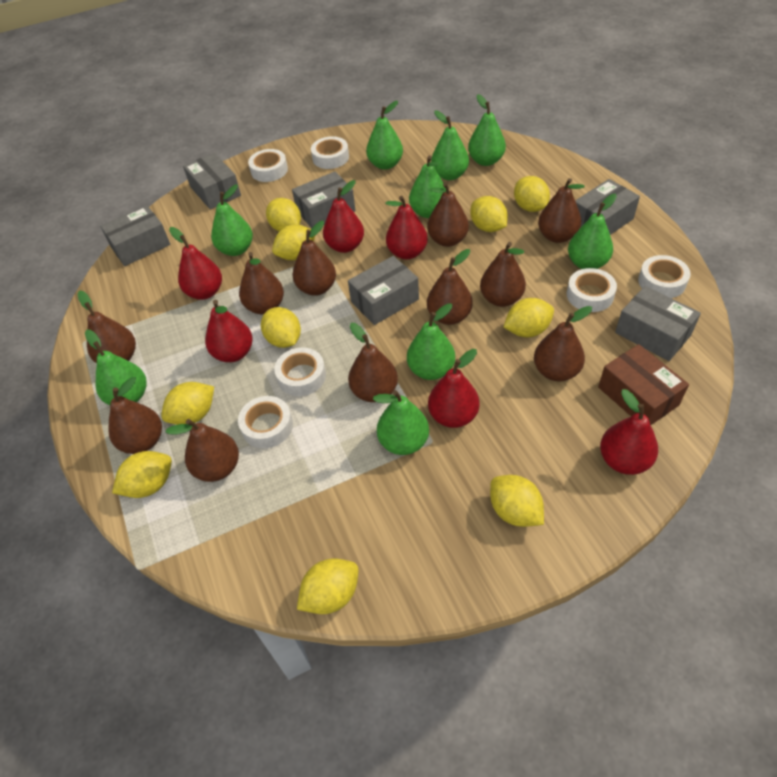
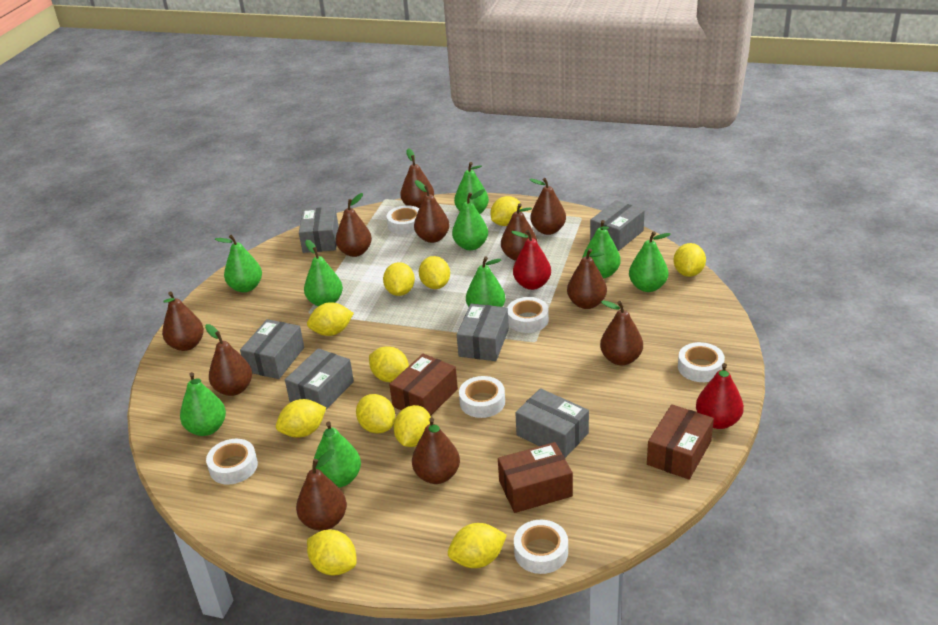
brown box: 1 -> 3
red pear: 6 -> 2
yellow lemon: 10 -> 11

